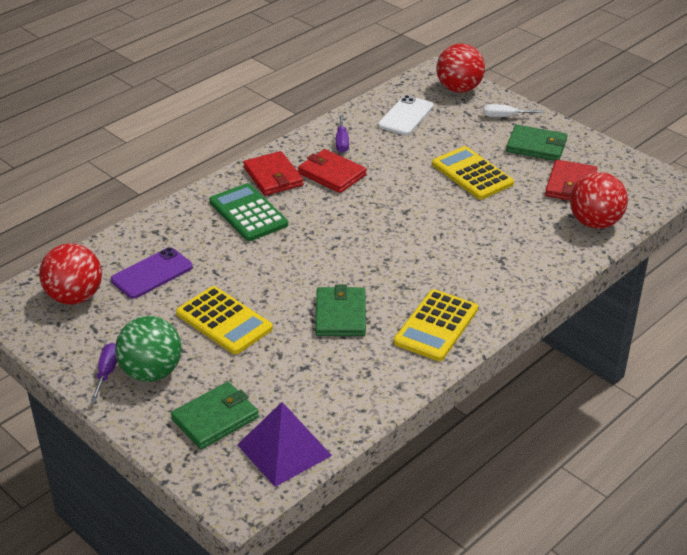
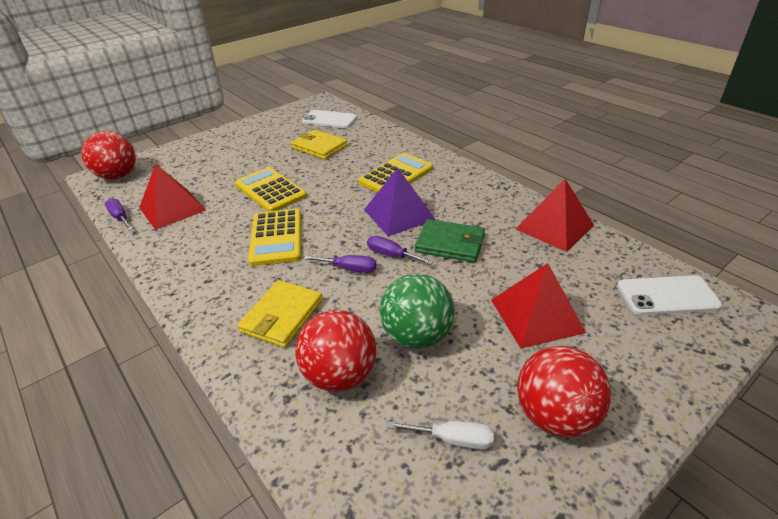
green calculator: 1 -> 0
green wallet: 3 -> 1
purple phone: 1 -> 0
purple screwdriver: 2 -> 3
red pyramid: 0 -> 3
red wallet: 3 -> 0
white phone: 1 -> 2
yellow wallet: 0 -> 2

